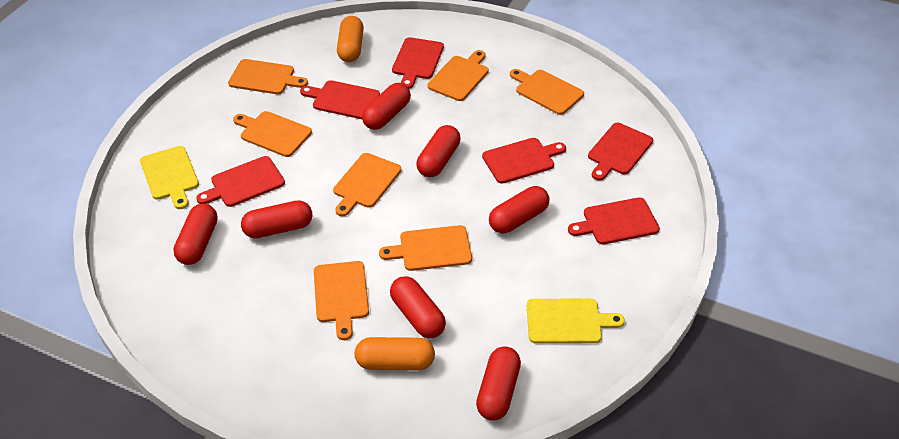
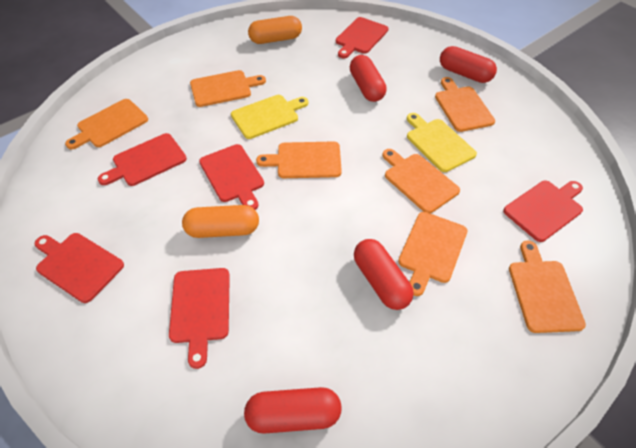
red capsule: 7 -> 4

